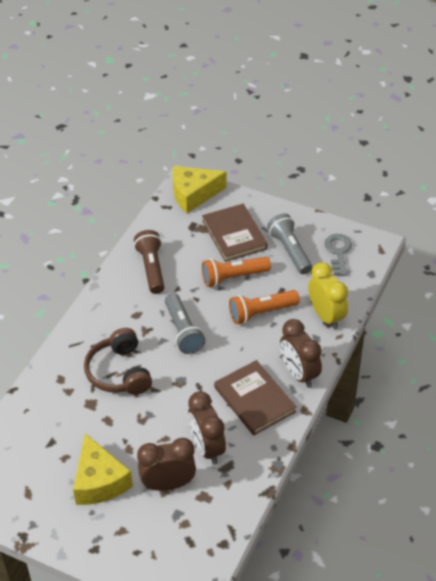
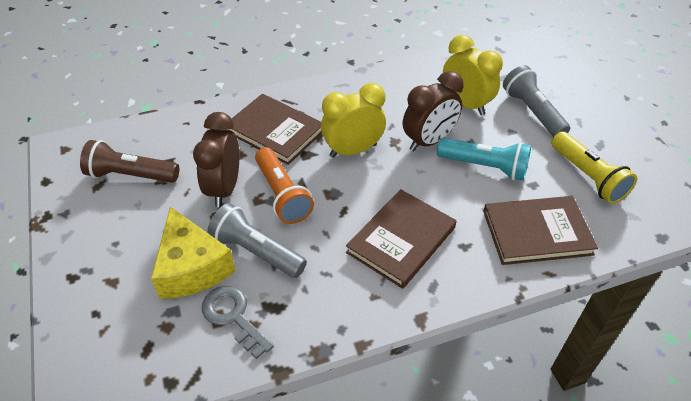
brown book: 2 -> 3
brown clock: 3 -> 2
brown headphones: 1 -> 0
orange flashlight: 2 -> 1
turquoise flashlight: 0 -> 1
yellow cheese: 2 -> 1
yellow clock: 1 -> 2
yellow flashlight: 0 -> 1

